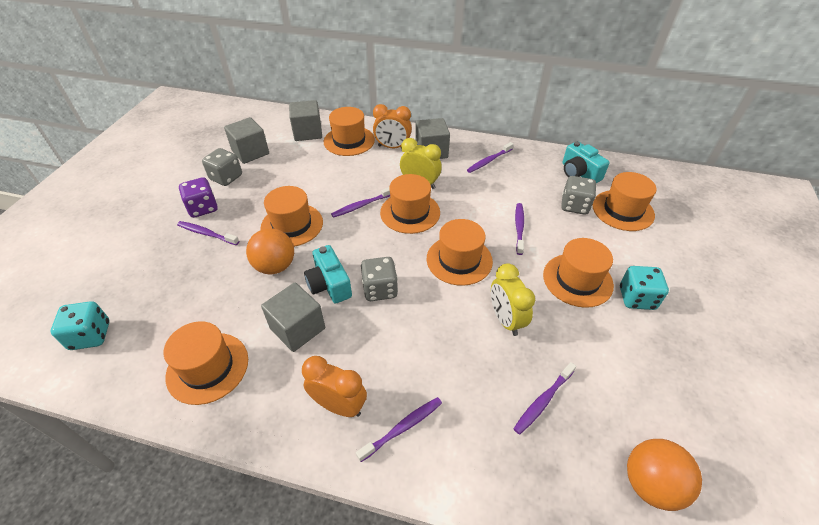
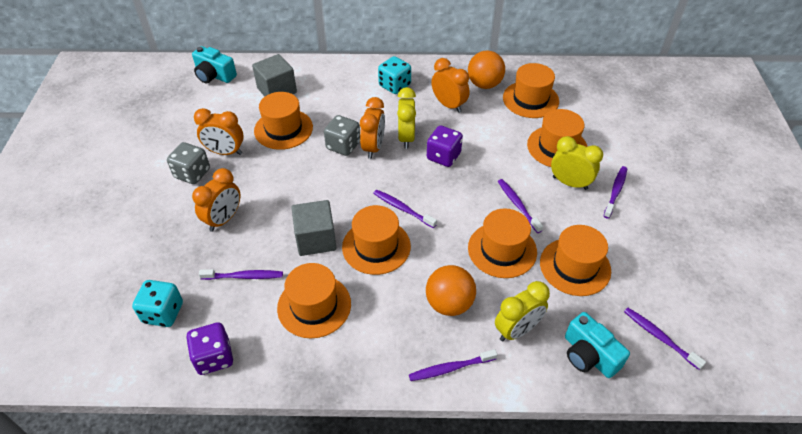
grey cube: 4 -> 2
grey dice: 3 -> 2
orange clock: 2 -> 4
purple dice: 1 -> 2
yellow clock: 2 -> 3

